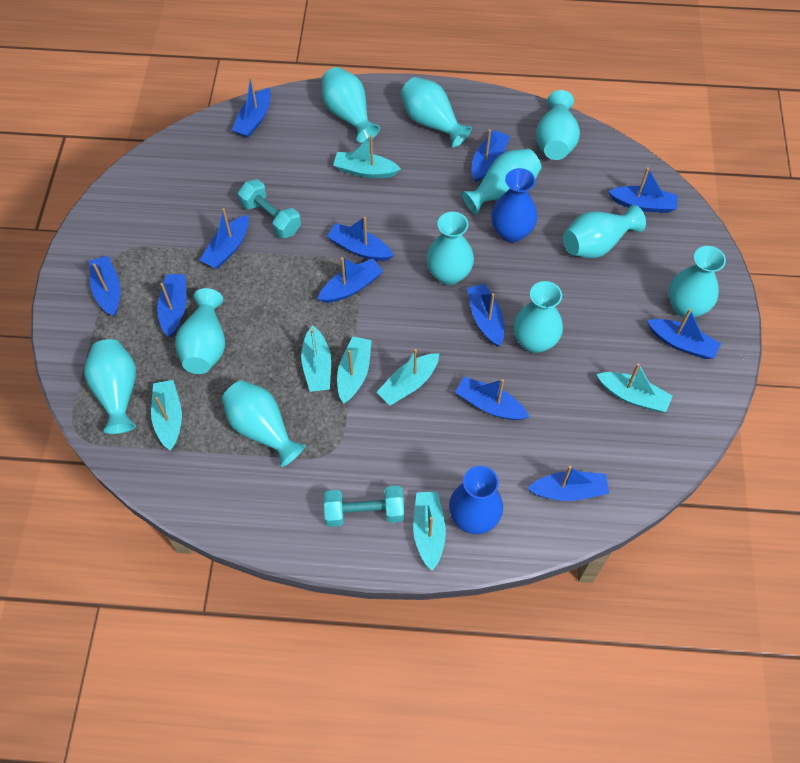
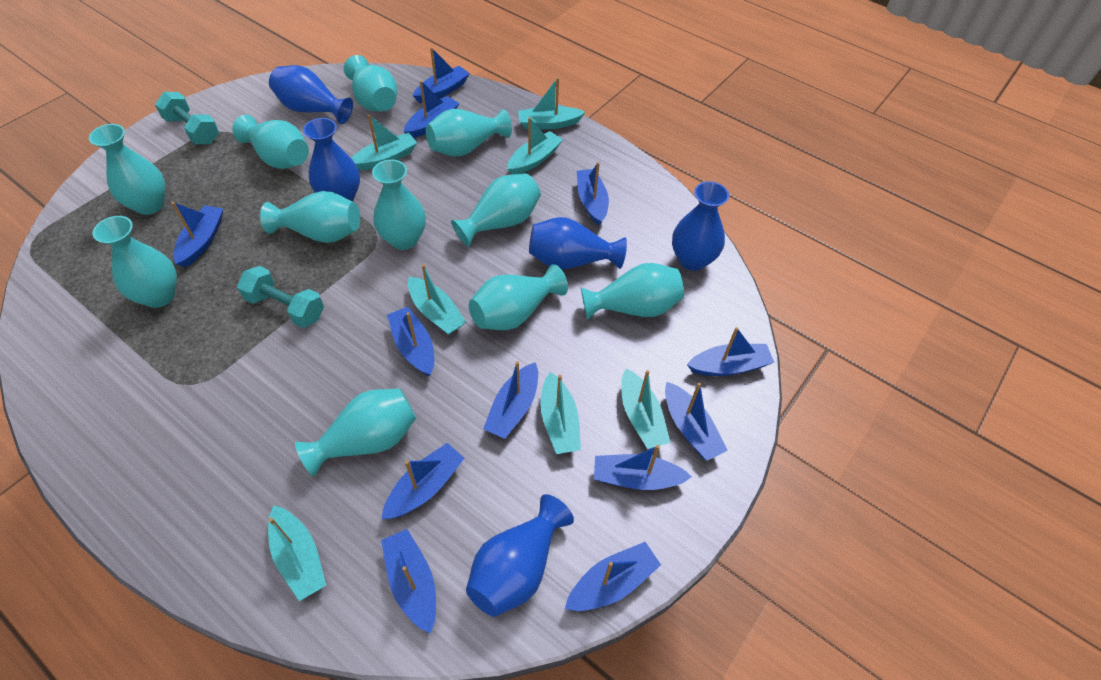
blue vase: 2 -> 5

